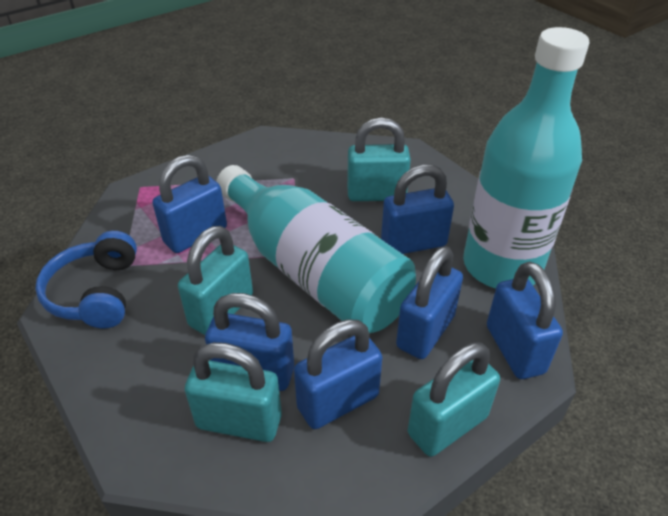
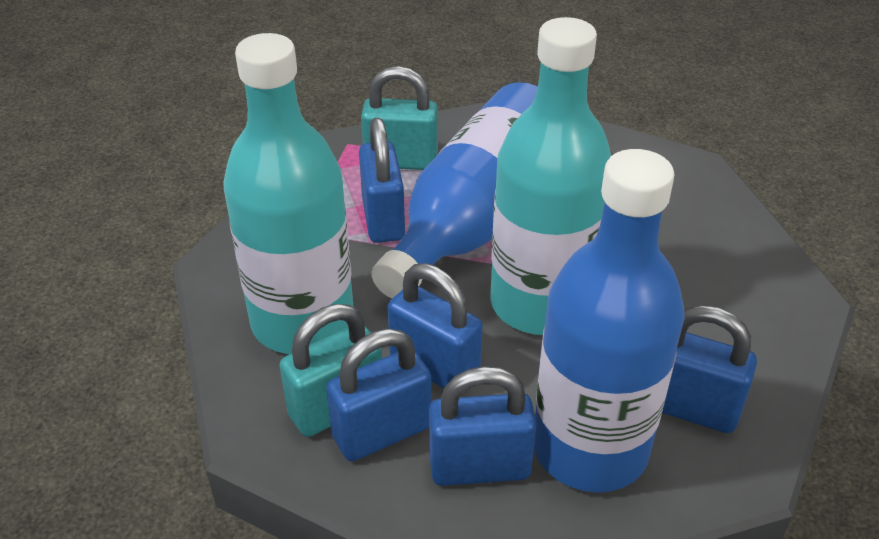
blue bottle: 0 -> 2
blue headphones: 1 -> 0
blue padlock: 6 -> 5
turquoise padlock: 4 -> 2

